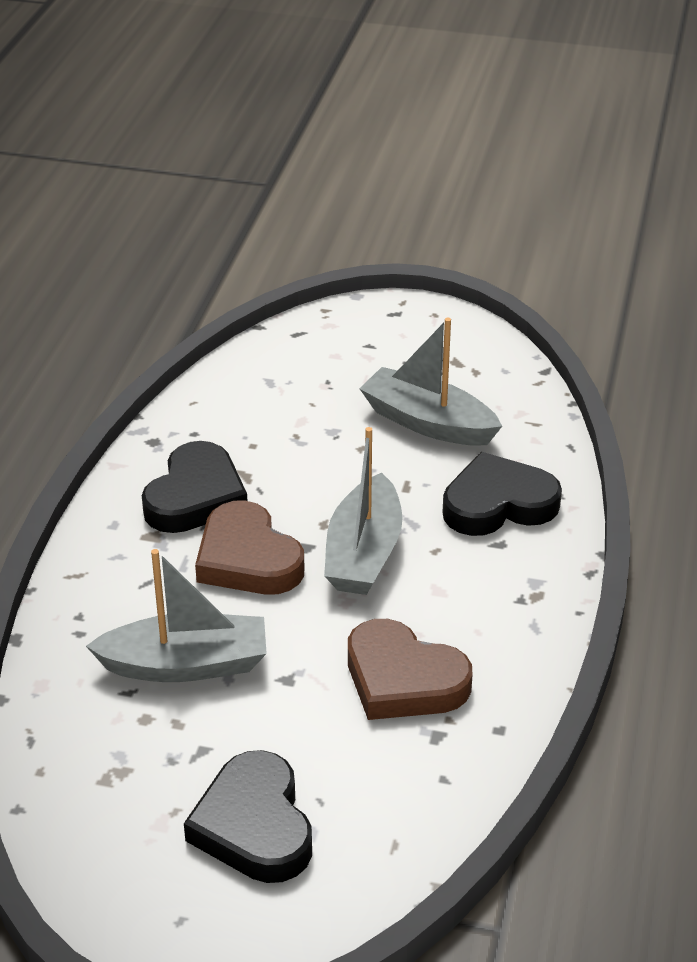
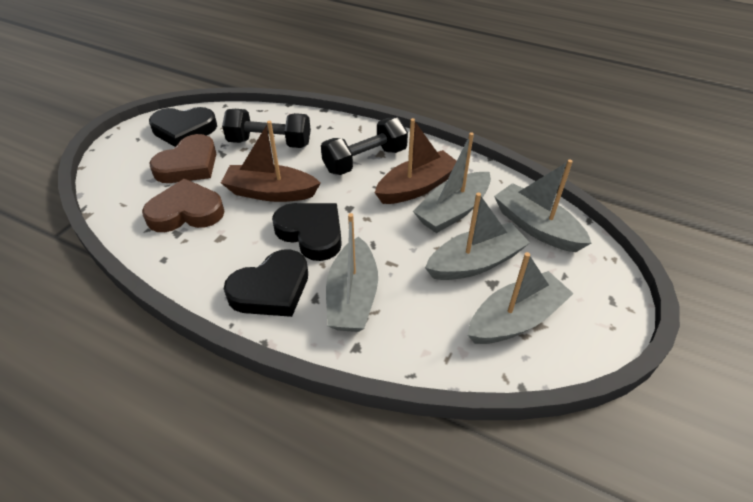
black dumbbell: 0 -> 2
brown boat: 0 -> 2
grey boat: 3 -> 5

